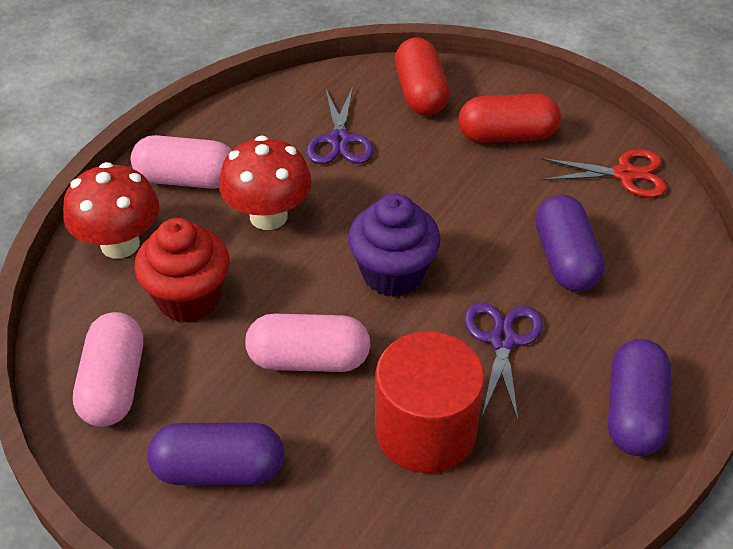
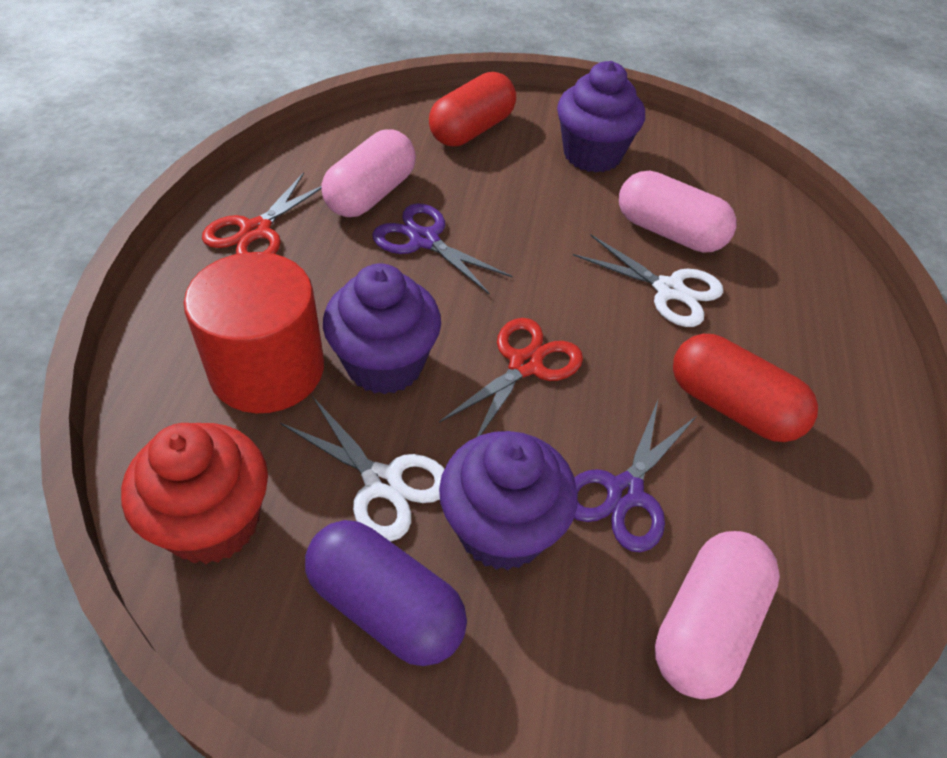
purple capsule: 3 -> 1
purple cupcake: 1 -> 3
red mushroom: 2 -> 0
red scissors: 1 -> 2
white scissors: 0 -> 2

